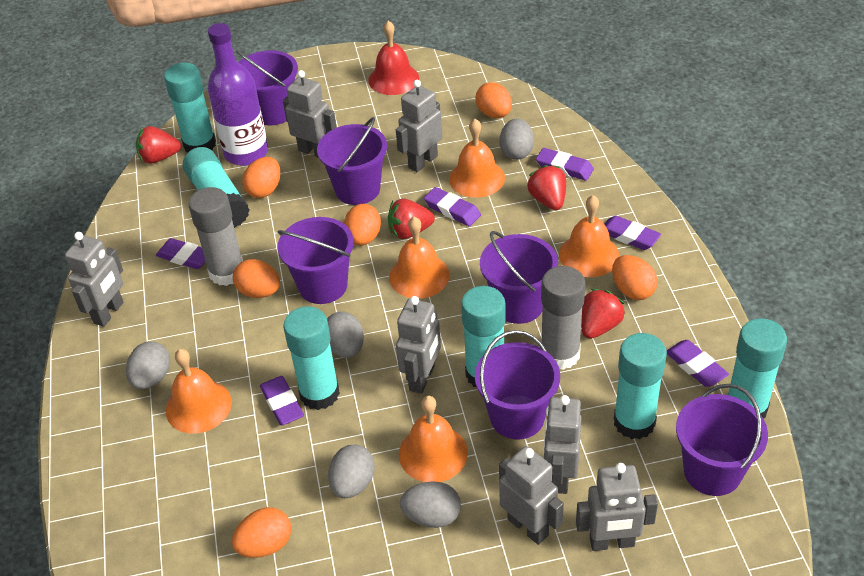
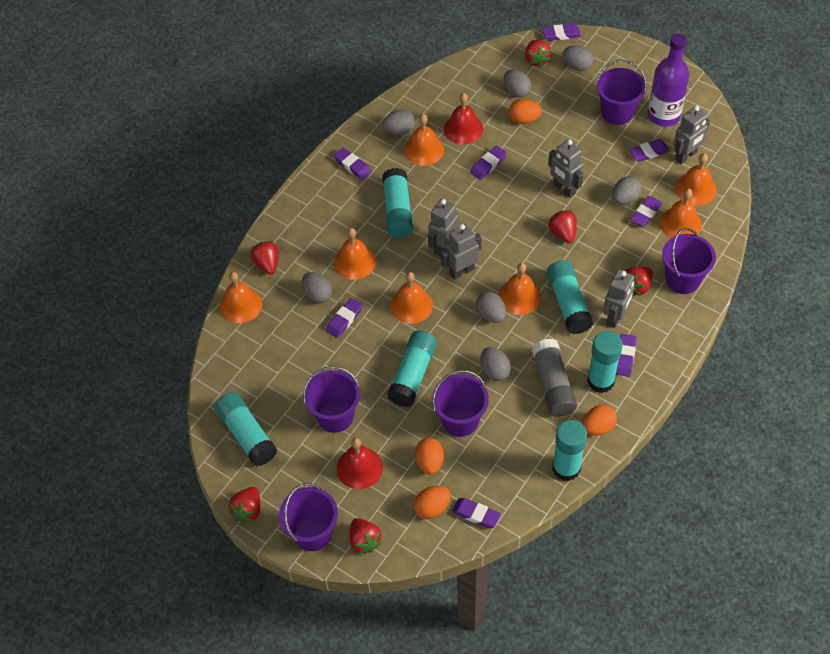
grey egg: 5 -> 7
grey glue stick: 2 -> 1
grey robot: 7 -> 5
orange bell: 5 -> 7
orange egg: 6 -> 4
purple bucket: 6 -> 5
purple eraser: 6 -> 8
red bell: 1 -> 2
red strawberry: 4 -> 6

